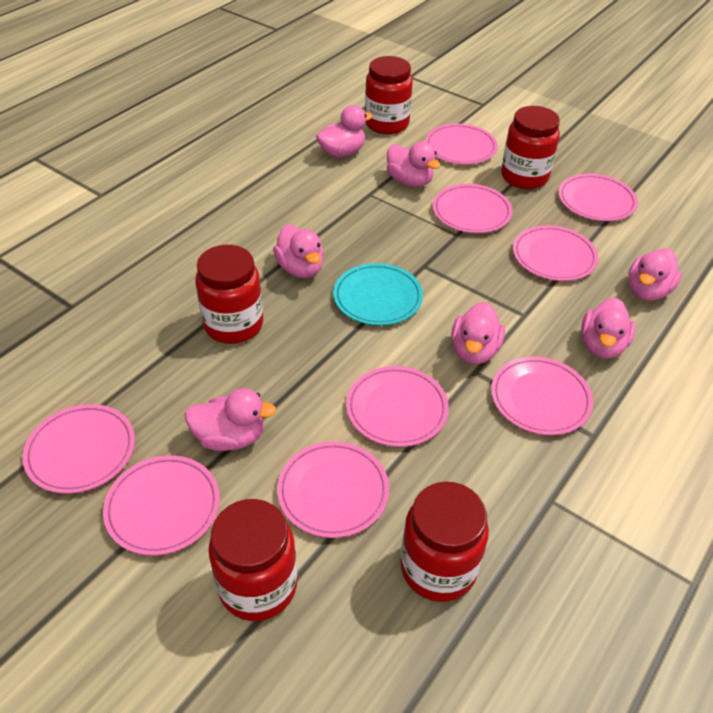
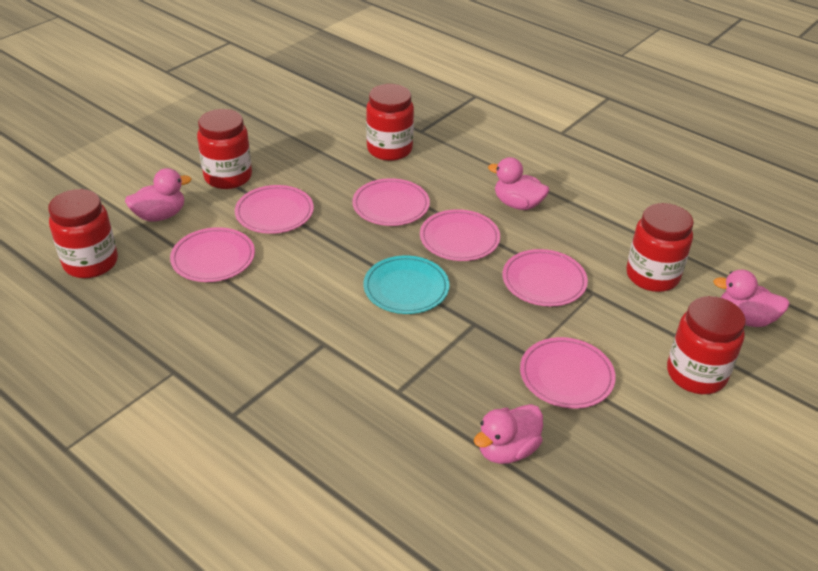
pink duck: 7 -> 4
pink plate: 9 -> 6

